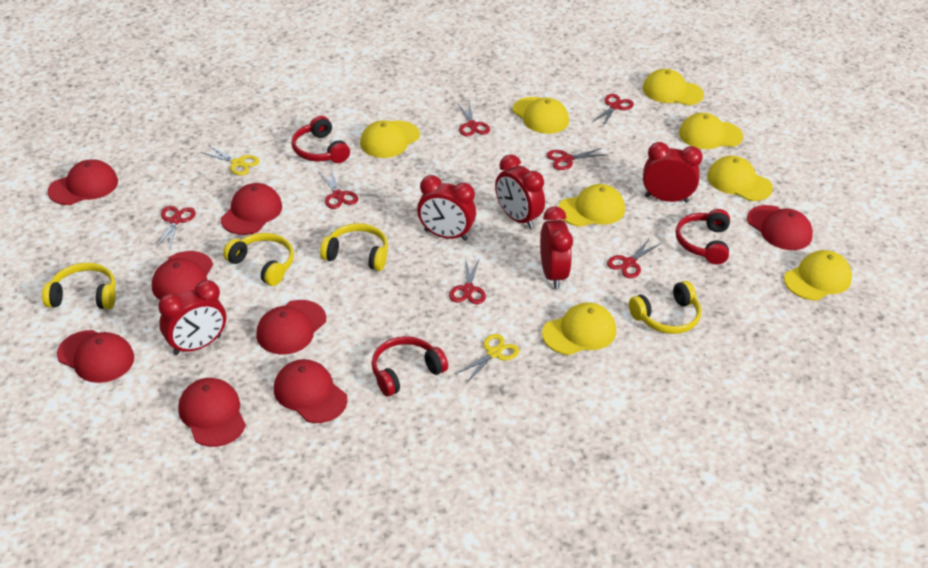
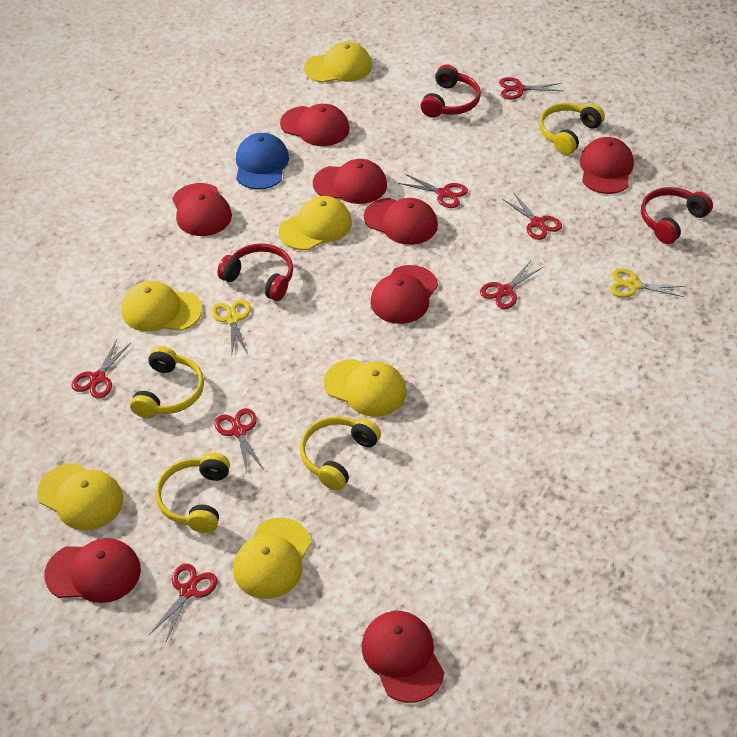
blue cap: 0 -> 1
red clock: 5 -> 0
yellow cap: 8 -> 6

